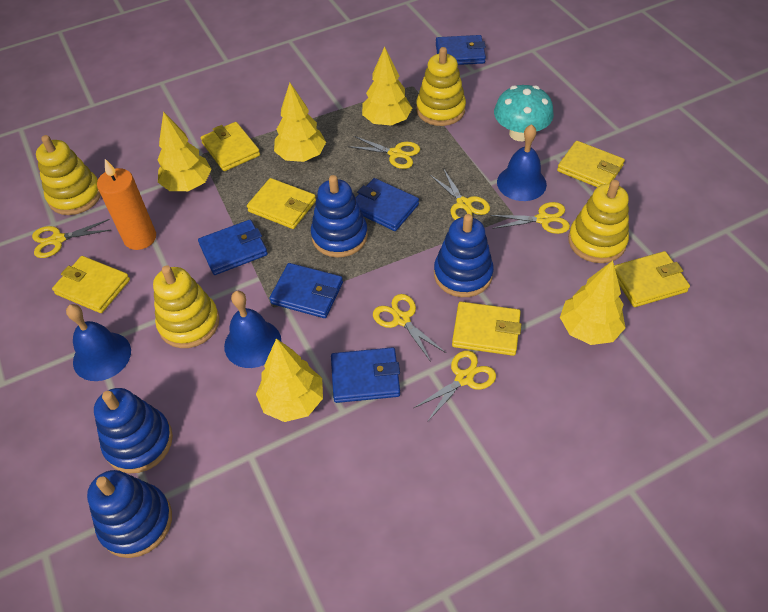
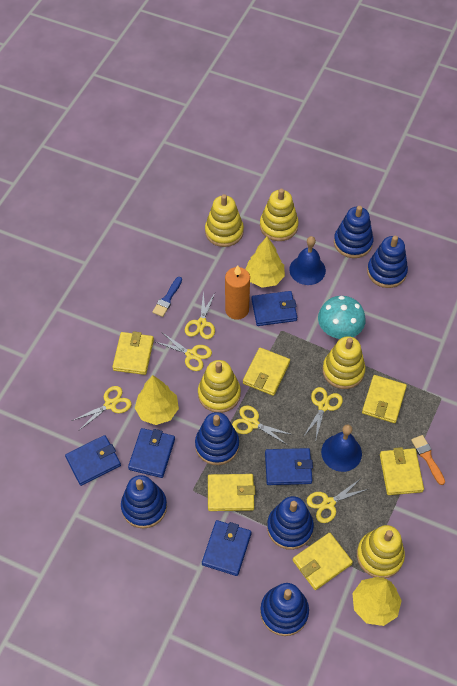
blue bell: 3 -> 2
blue brush: 0 -> 1
blue stacking toy: 4 -> 6
orange brush: 0 -> 1
yellow stacking toy: 4 -> 5
yellow tree: 5 -> 3

